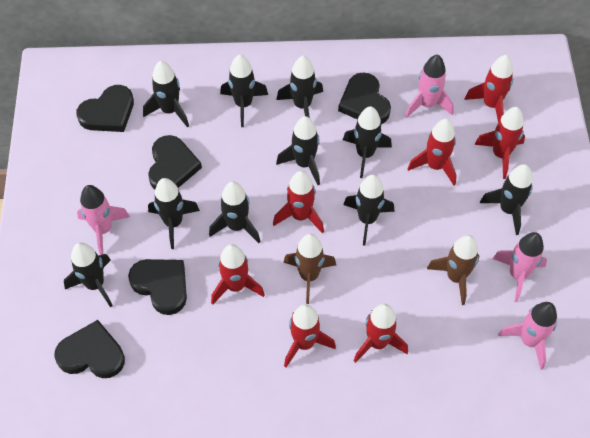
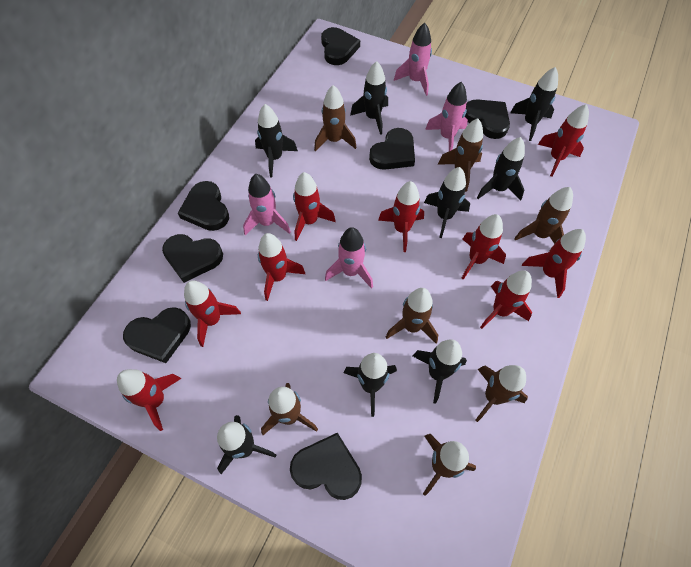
black heart: 5 -> 7
black rocket: 10 -> 8
brown rocket: 2 -> 7
red rocket: 7 -> 9

